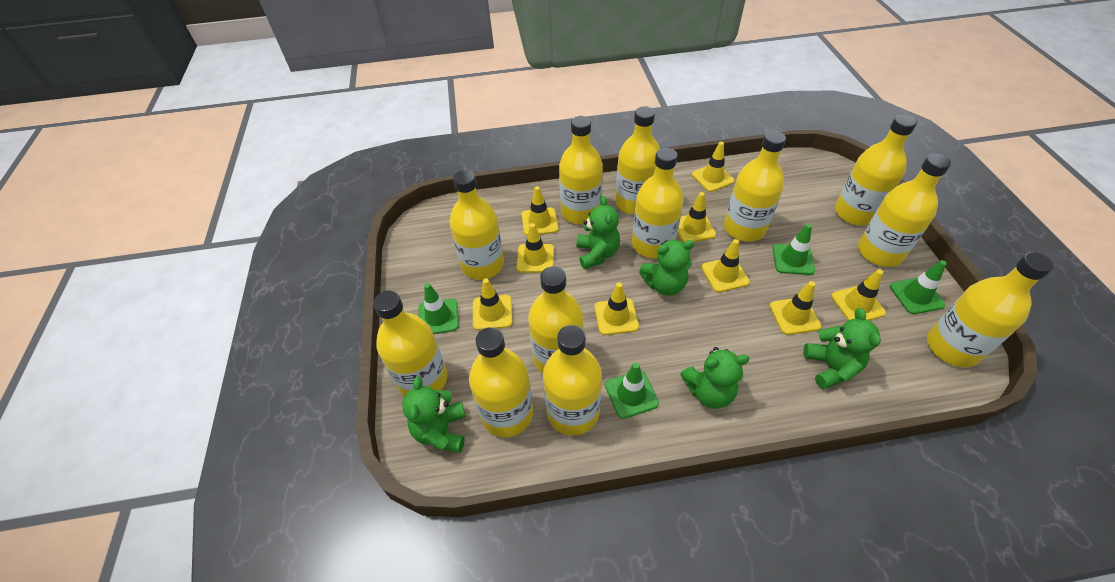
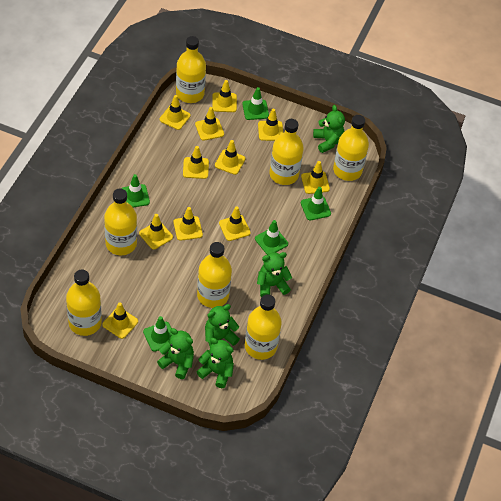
green traffic cone: 4 -> 5
yellow bottle: 12 -> 7
yellow traffic cone: 9 -> 11

